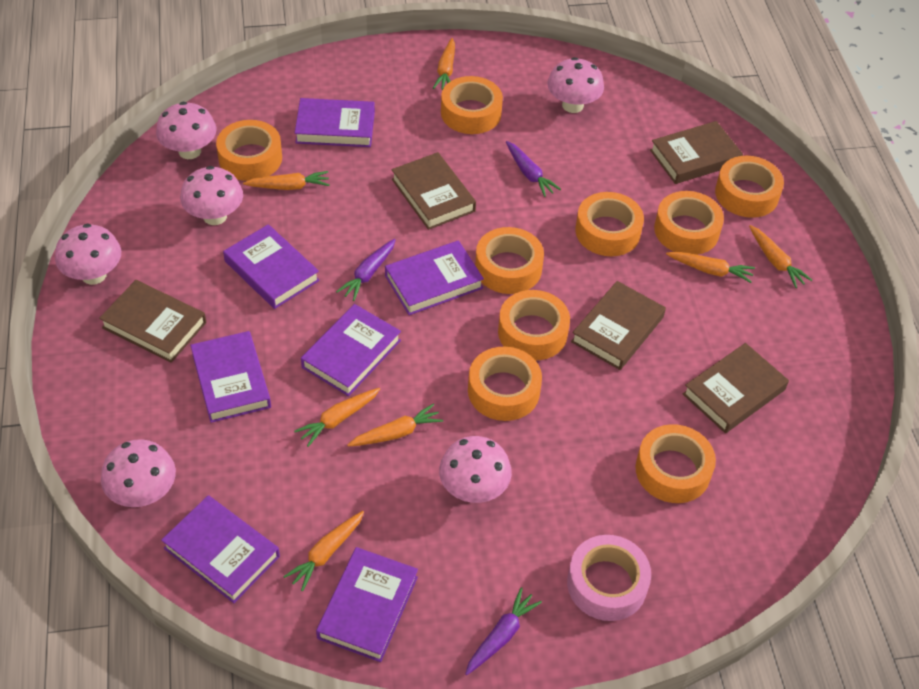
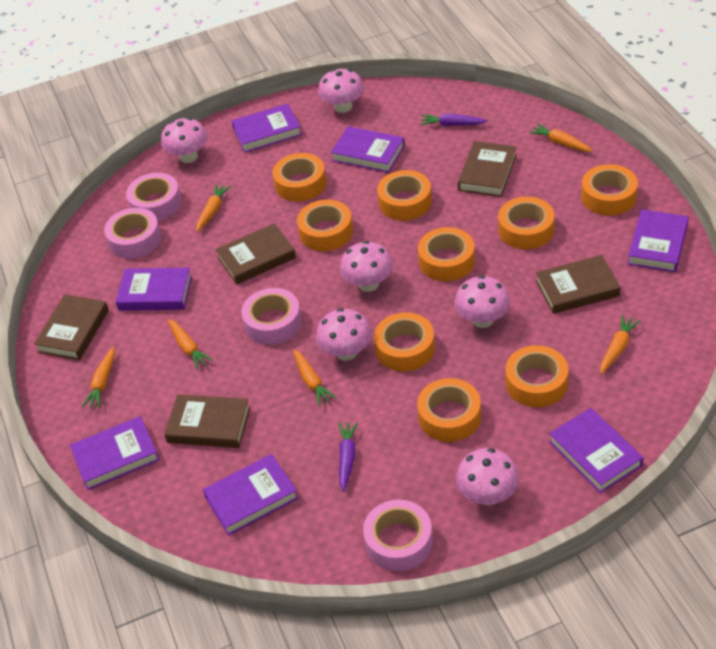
orange carrot: 7 -> 6
pink tape: 1 -> 4
purple carrot: 3 -> 2

